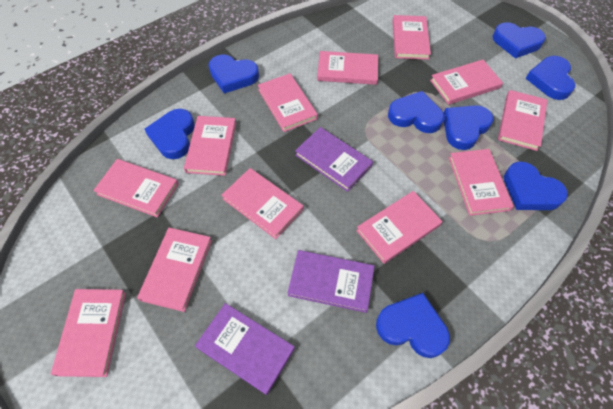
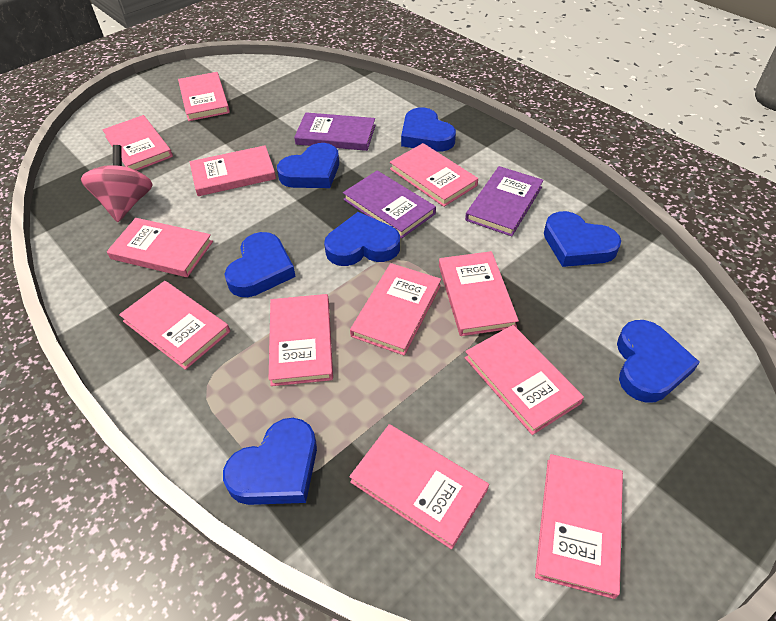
blue heart: 8 -> 7
pink spinning top: 0 -> 1

